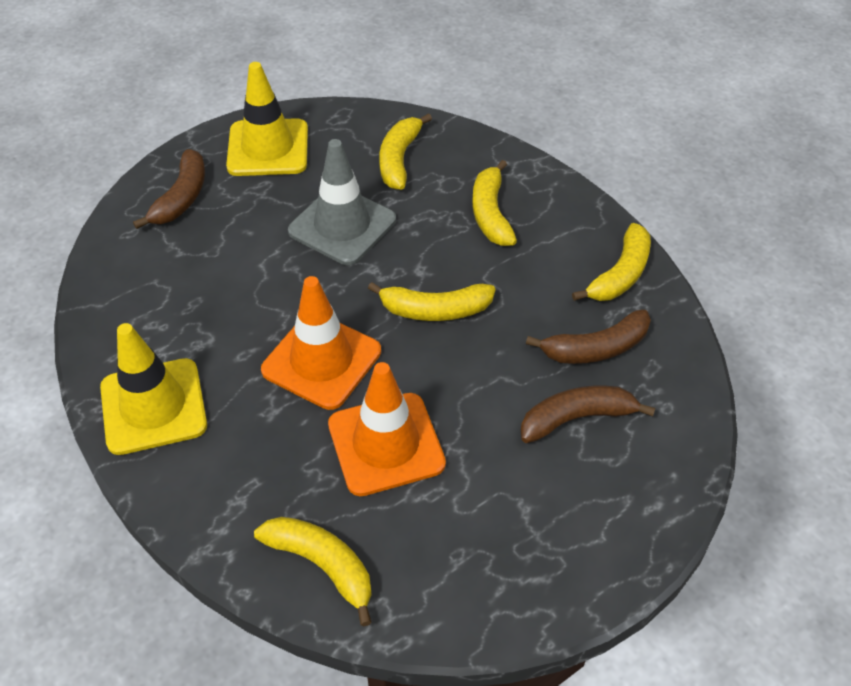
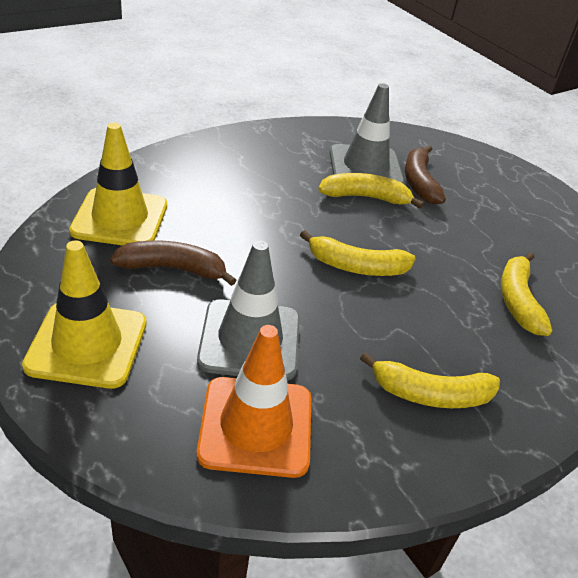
brown banana: 3 -> 2
grey traffic cone: 1 -> 2
orange traffic cone: 2 -> 1
yellow banana: 5 -> 4

